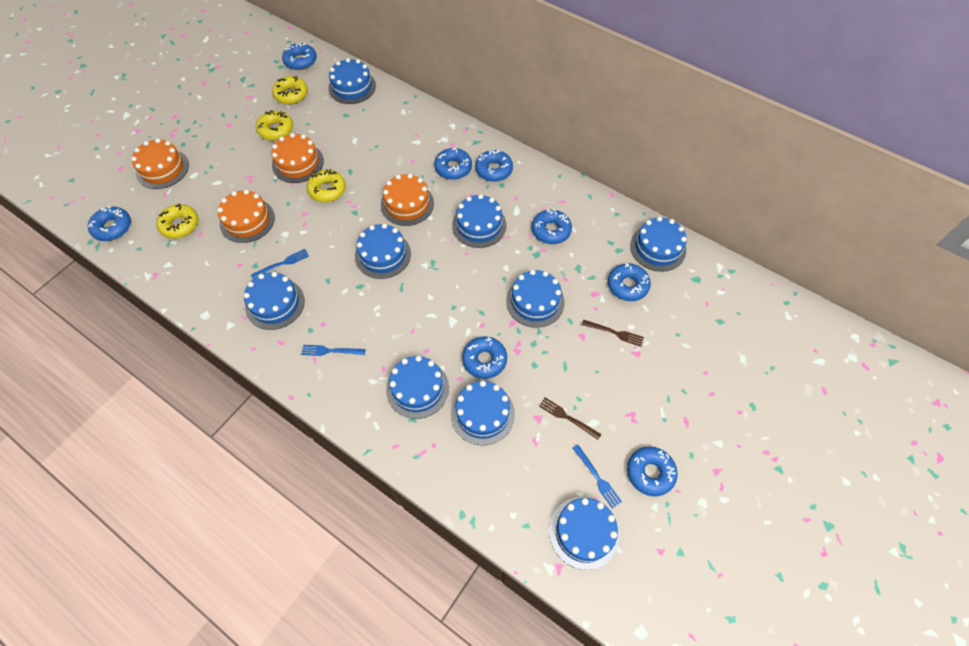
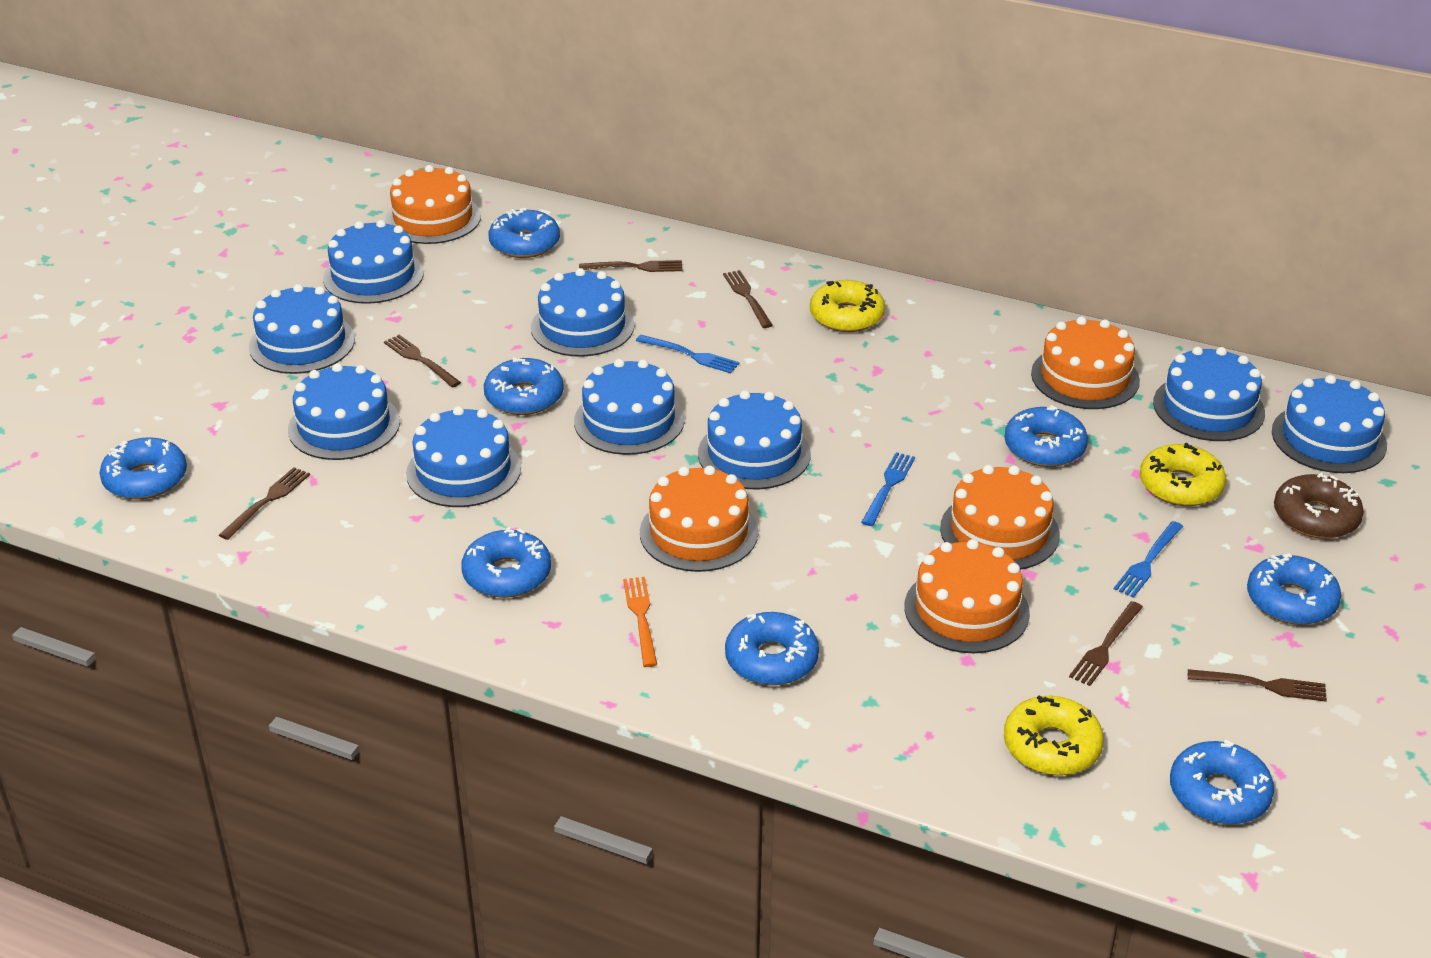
brown donut: 0 -> 1
brown fork: 2 -> 6
orange cake: 4 -> 5
orange fork: 0 -> 1
yellow donut: 4 -> 3

